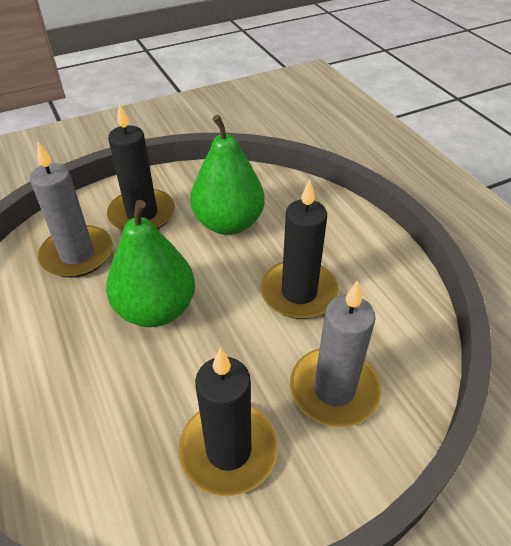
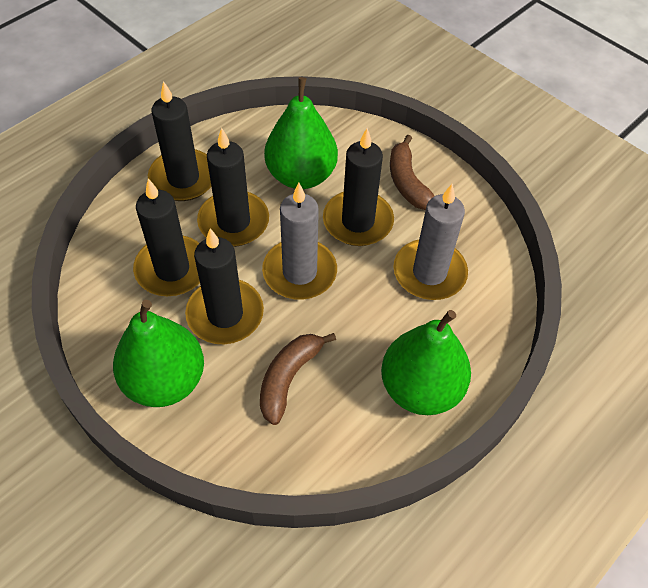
black candle: 3 -> 5
brown banana: 0 -> 2
green pear: 2 -> 3

